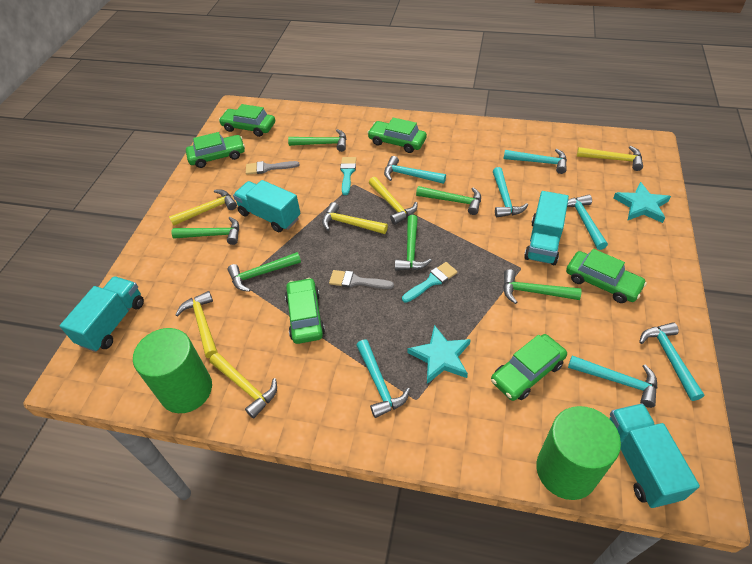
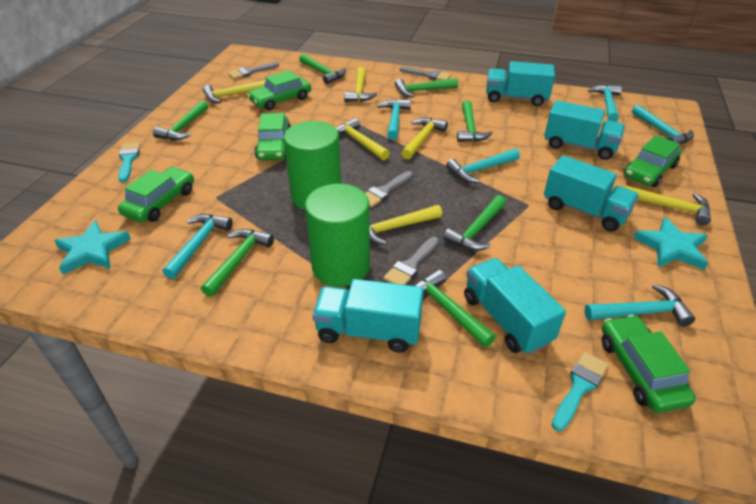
green car: 6 -> 5
green hammer: 6 -> 7
grey brush: 2 -> 4
turquoise hammer: 7 -> 6
turquoise truck: 4 -> 5

